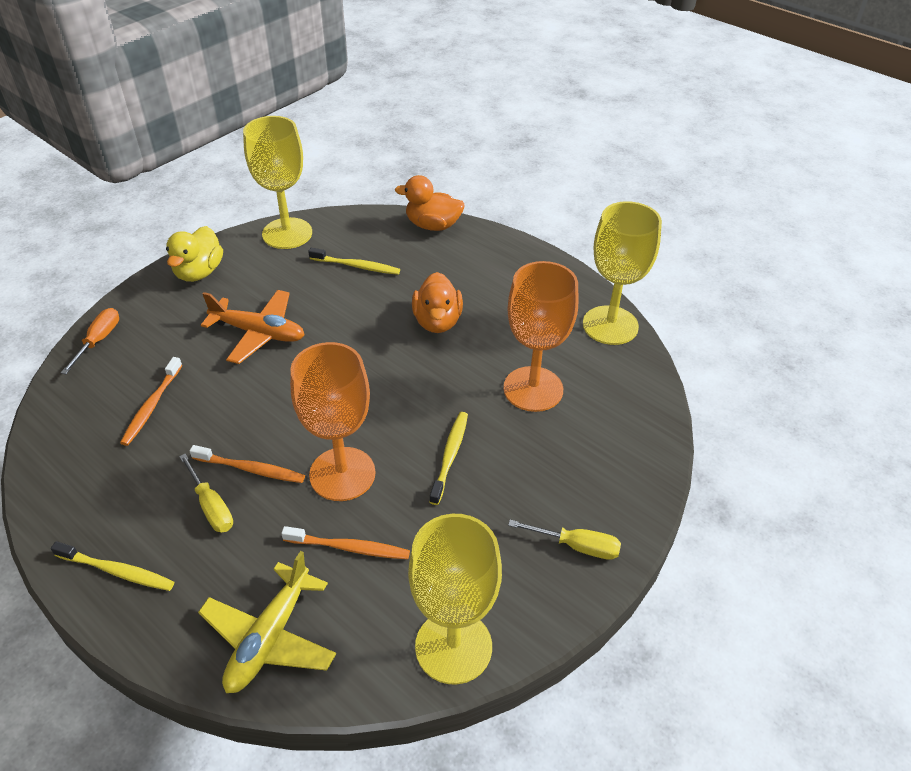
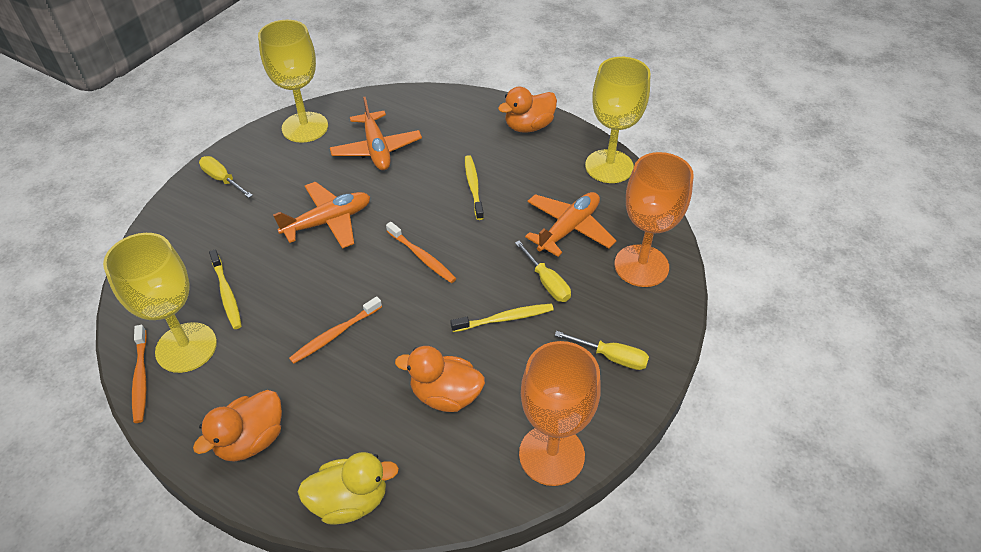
orange duck: 2 -> 3
orange plane: 1 -> 3
orange screwdriver: 1 -> 0
yellow plane: 1 -> 0
yellow screwdriver: 2 -> 3

